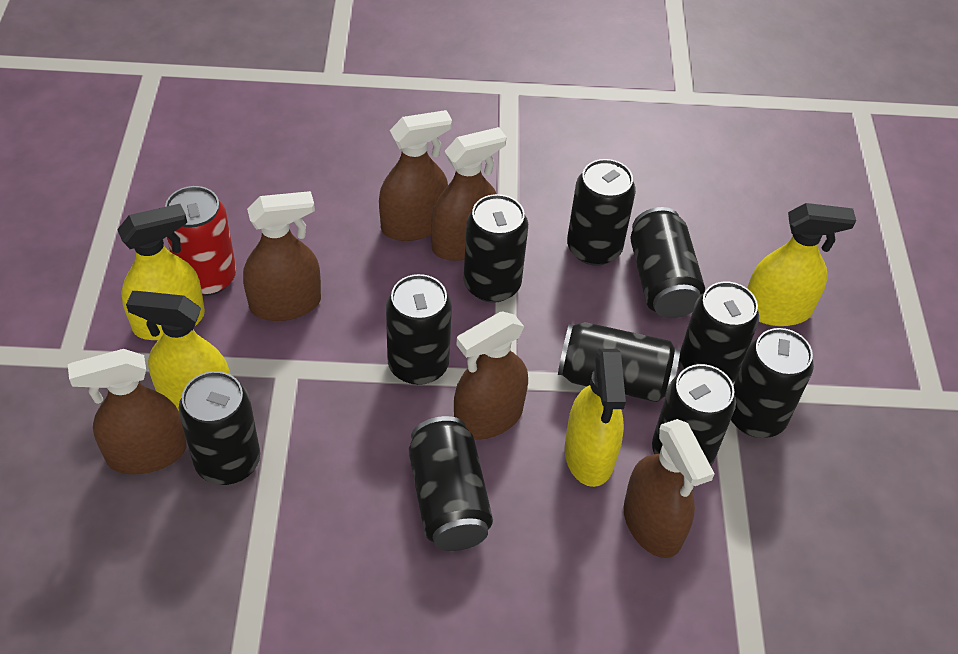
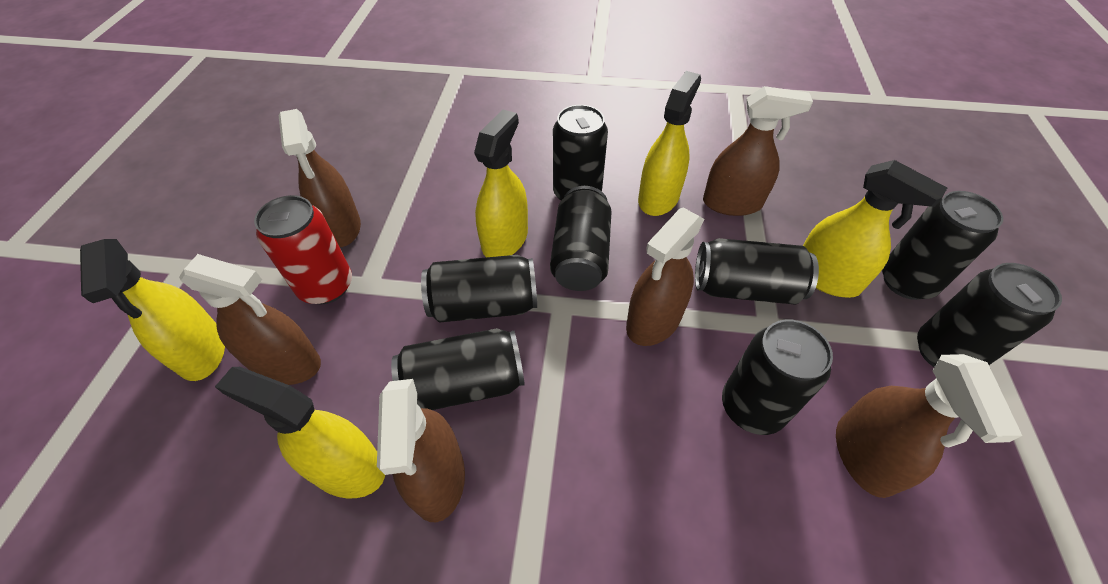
black can: 10 -> 8
yellow spray bottle: 4 -> 5

